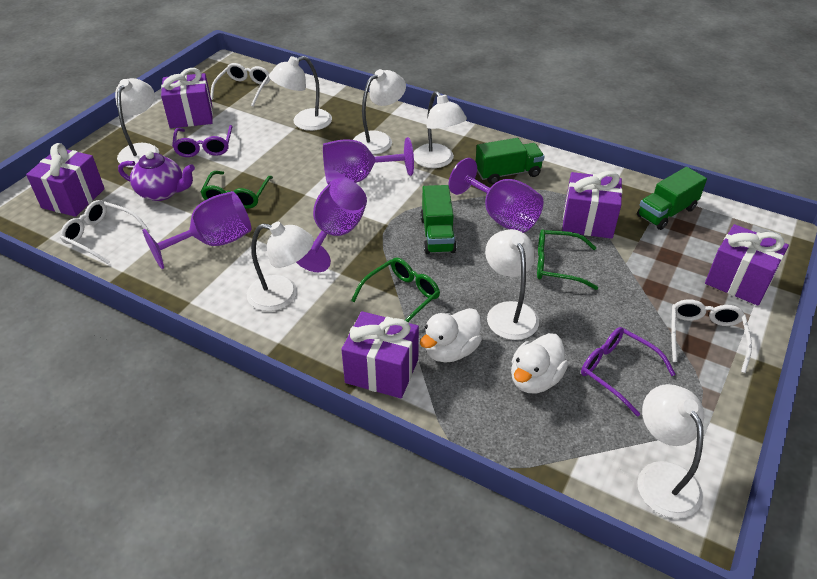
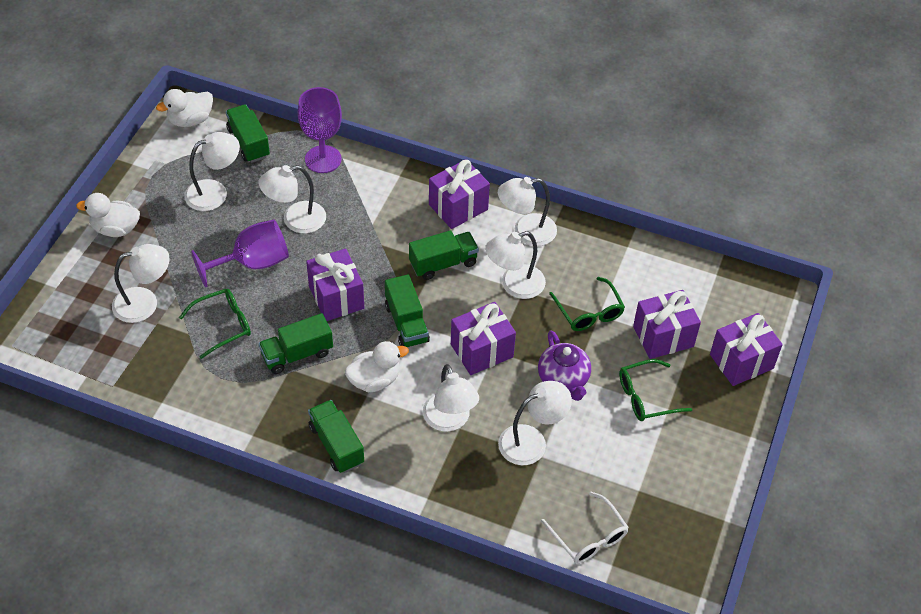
green truck: 3 -> 5
purple glasses: 2 -> 0
purple goblet: 4 -> 2
white duck: 2 -> 3
white glasses: 3 -> 1

